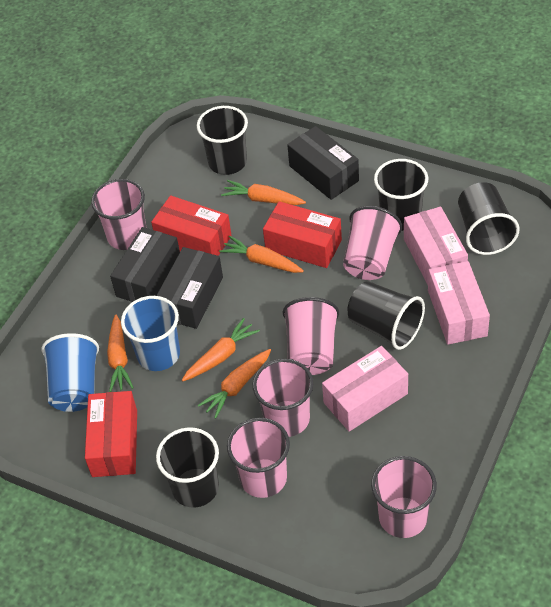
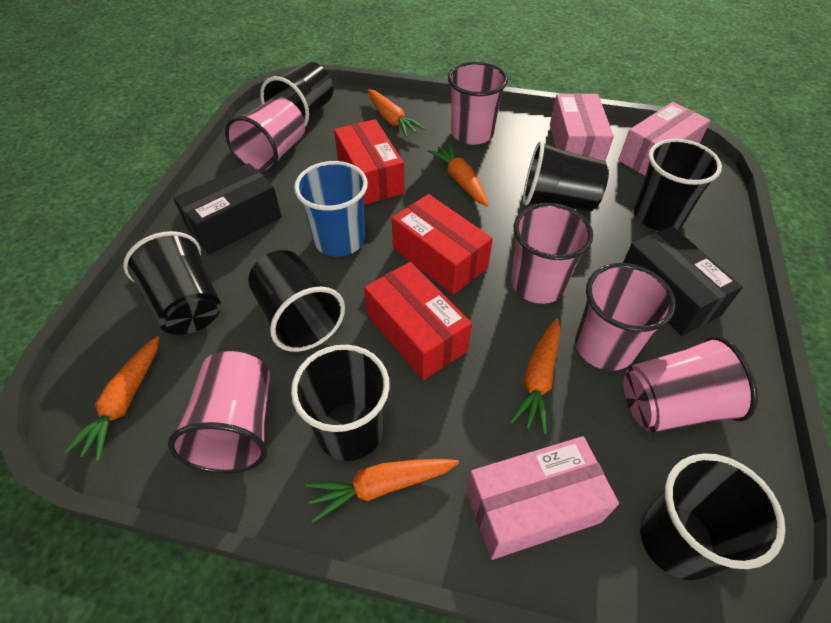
black box: 3 -> 2
black cup: 5 -> 7
blue cup: 2 -> 1

